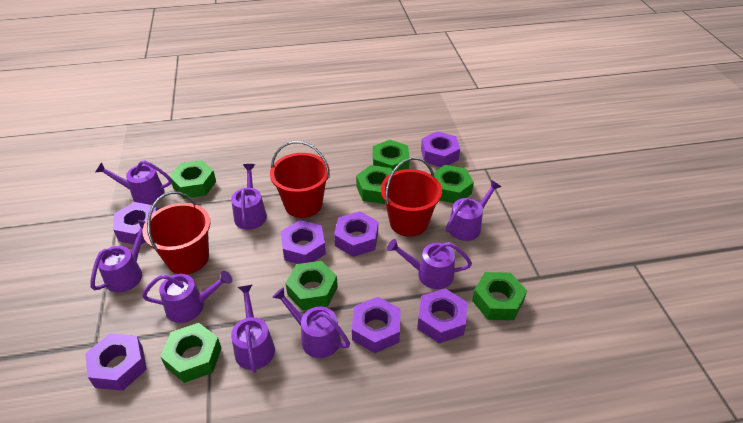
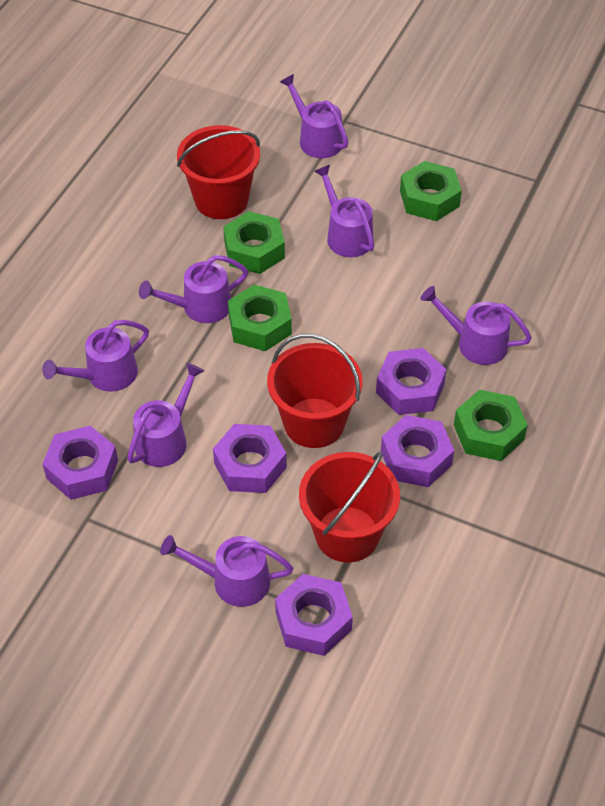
green nut: 7 -> 4
purple nut: 7 -> 5
purple watering can: 8 -> 7

